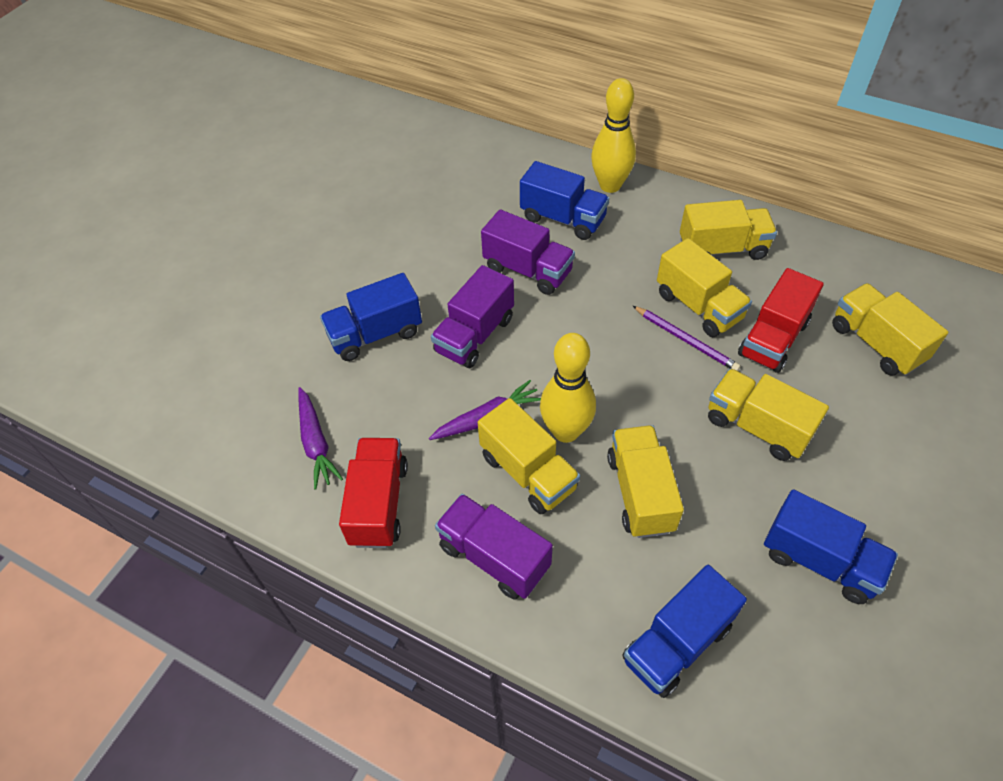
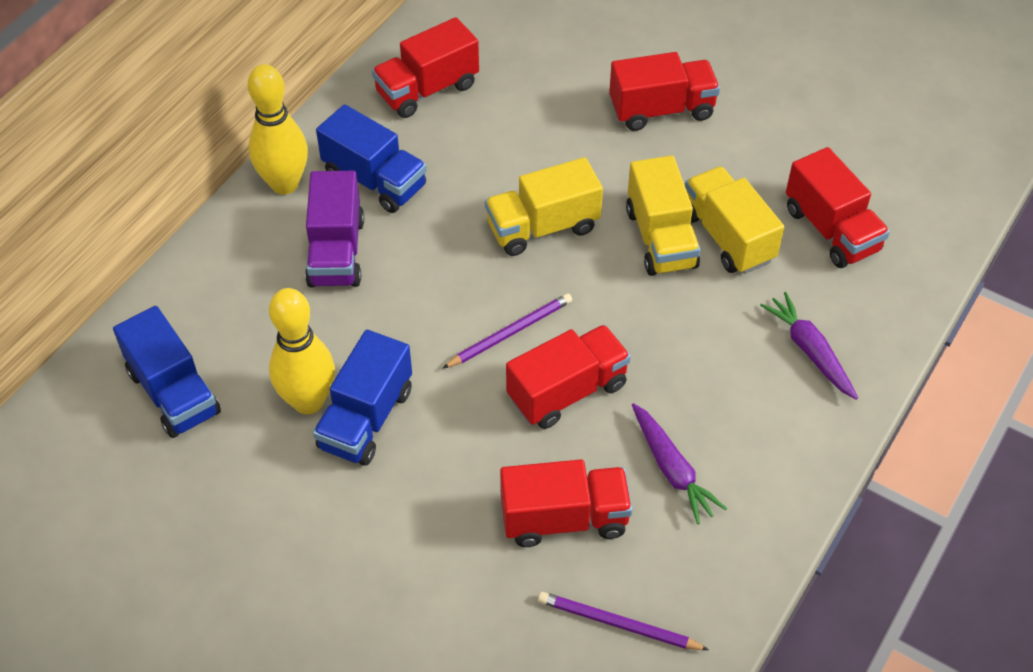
blue truck: 4 -> 3
purple pencil: 1 -> 2
purple truck: 3 -> 1
red truck: 2 -> 5
yellow truck: 6 -> 3

